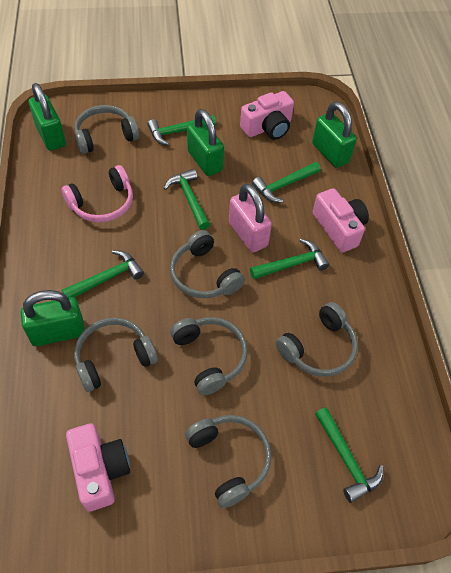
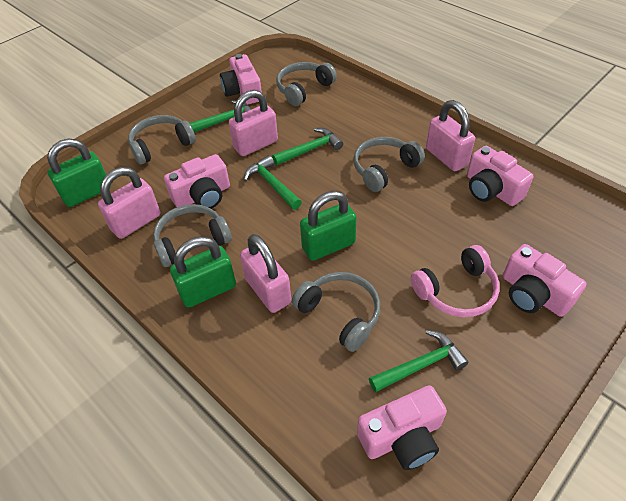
green hammer: 6 -> 4
green padlock: 4 -> 3
grey headphones: 6 -> 5
pink camera: 3 -> 5
pink padlock: 1 -> 4

